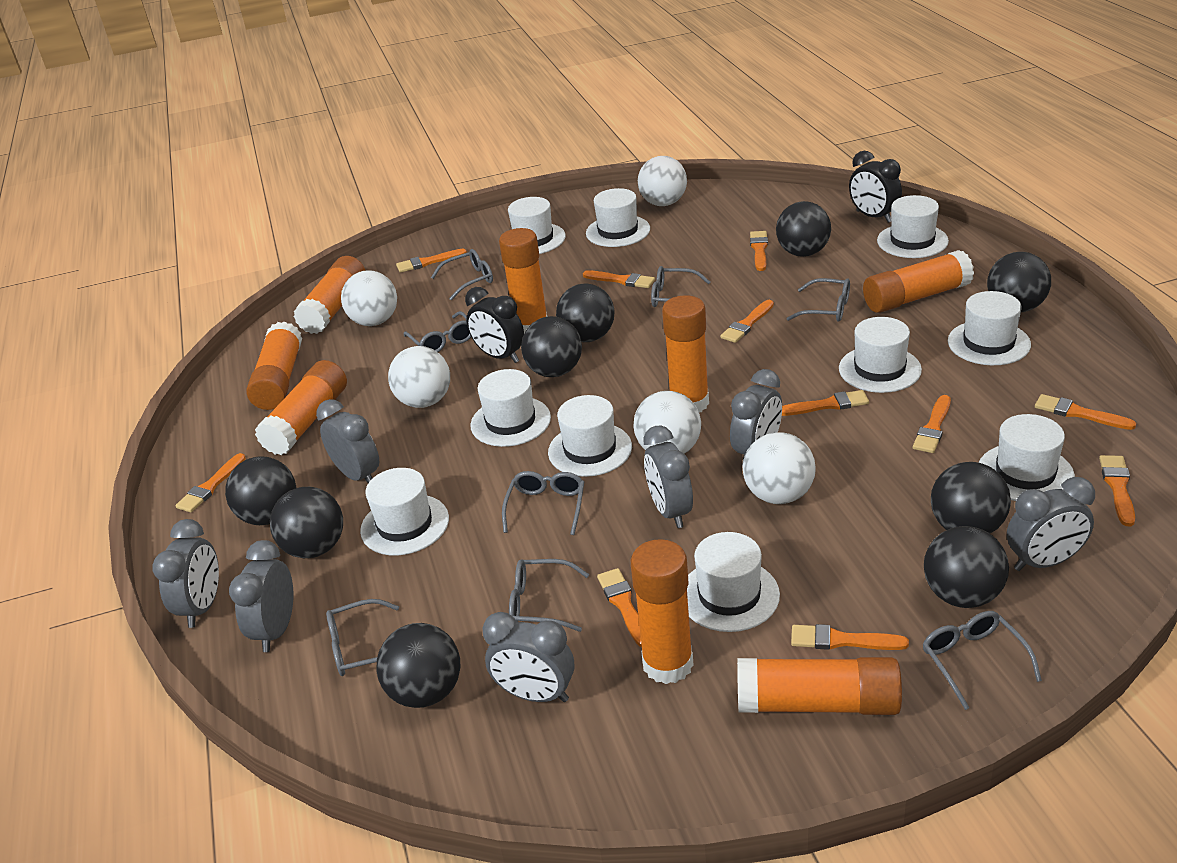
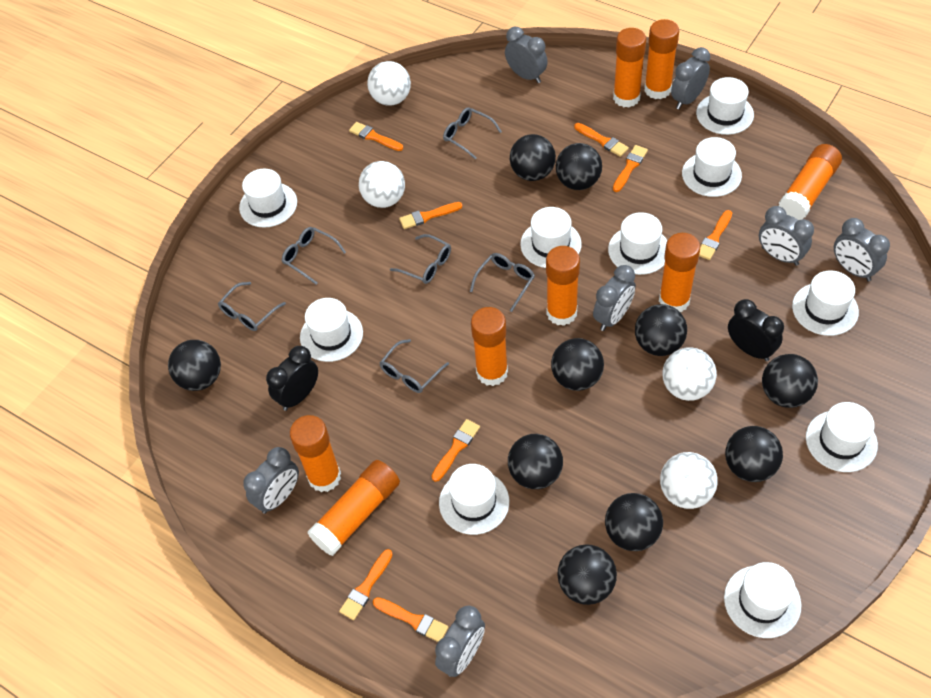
black ball: 9 -> 10
grey glasses: 8 -> 6
orange brush: 11 -> 8
white ball: 5 -> 4

